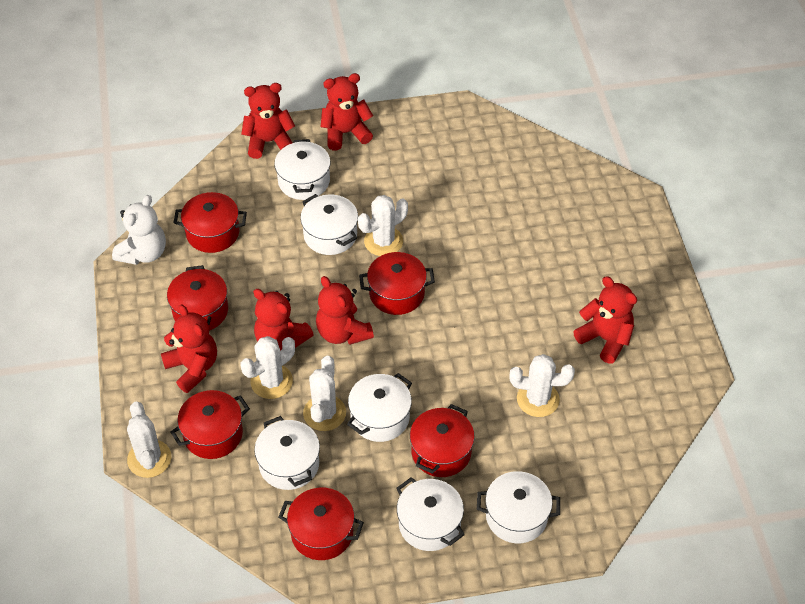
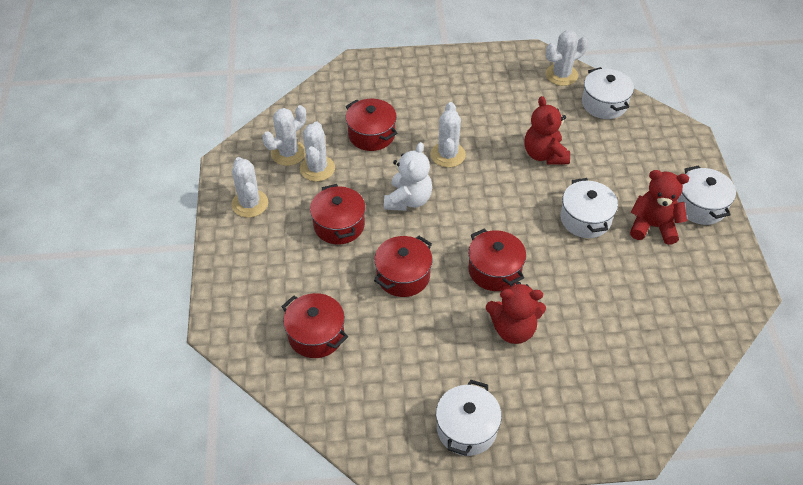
red pot: 6 -> 5
red teddy bear: 6 -> 3
white pot: 6 -> 4

